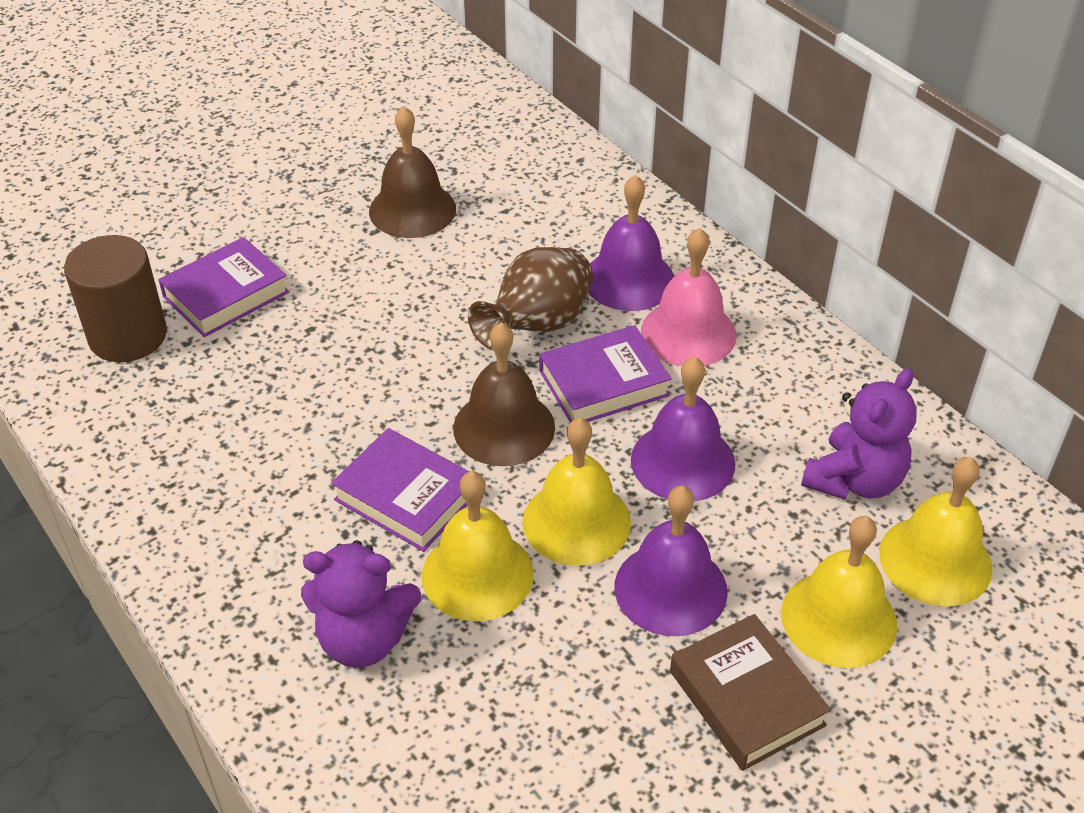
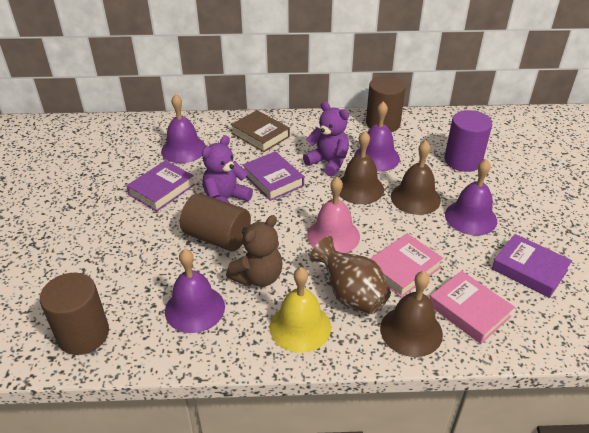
brown bell: 2 -> 3
brown cylinder: 1 -> 3
brown teddy bear: 0 -> 1
pink book: 0 -> 2
purple bell: 3 -> 4
purple cylinder: 0 -> 1
yellow bell: 4 -> 1

